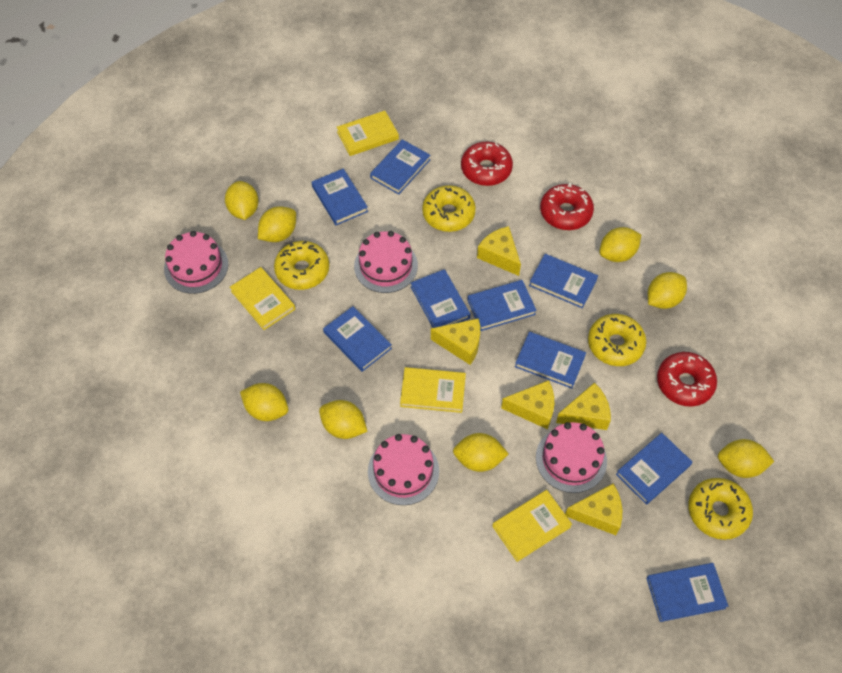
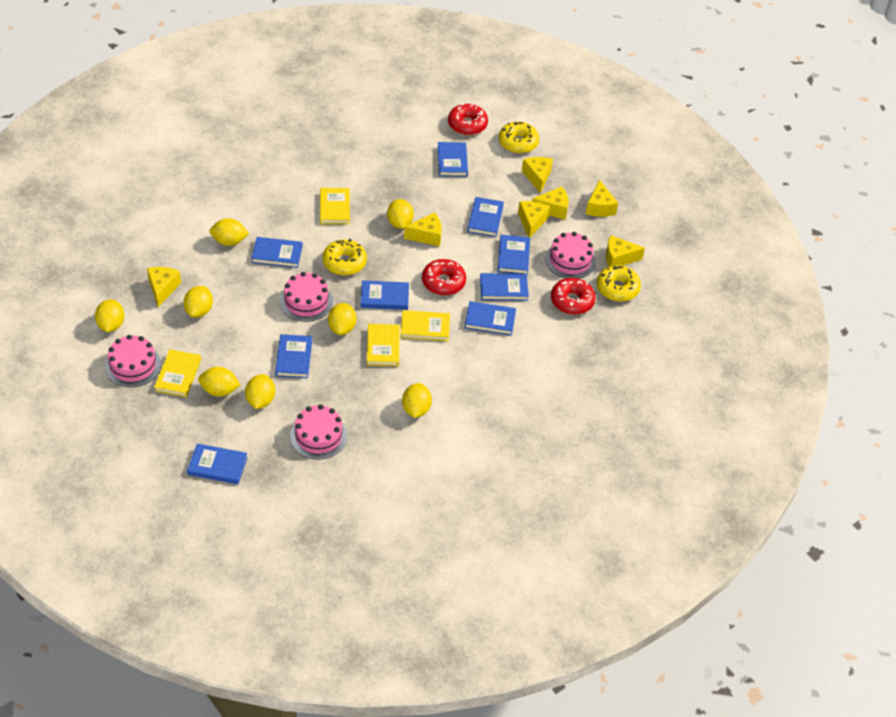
yellow cheese: 5 -> 7
yellow donut: 4 -> 3

